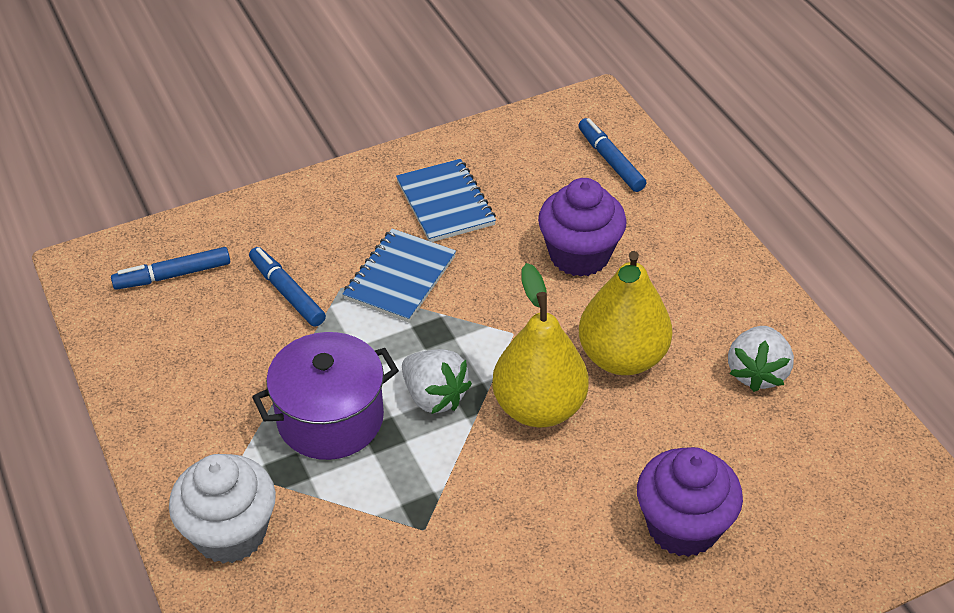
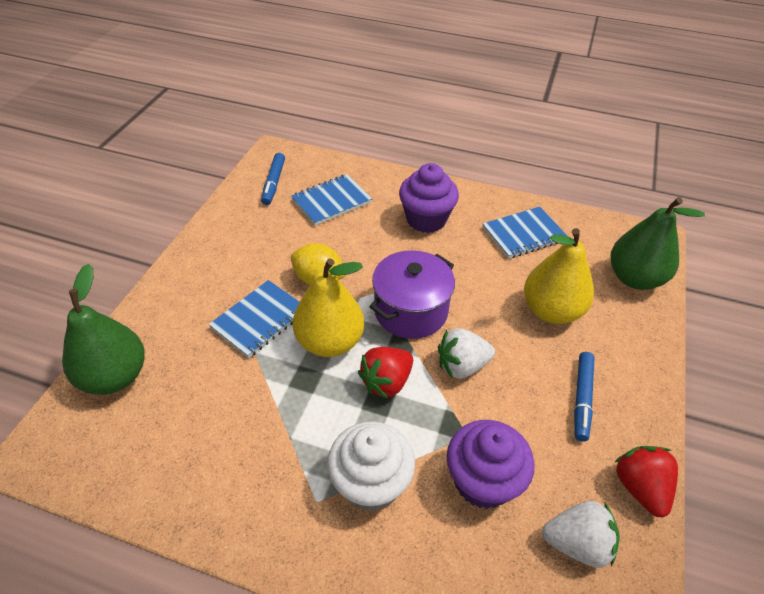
blue marker: 3 -> 2
blue notebook: 2 -> 3
green pear: 0 -> 2
red strawberry: 0 -> 2
yellow lemon: 0 -> 1

